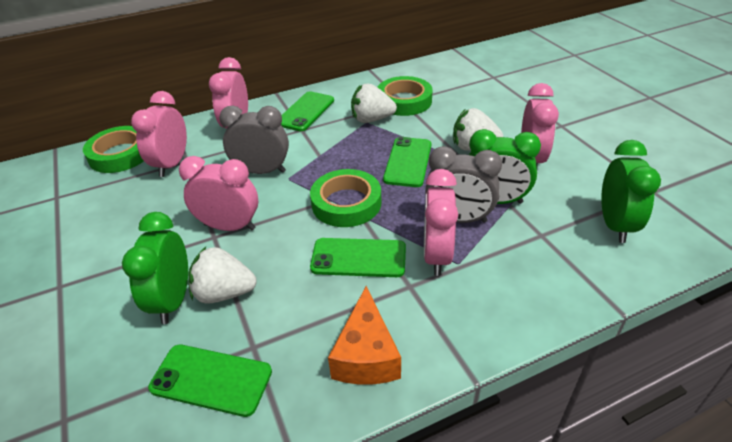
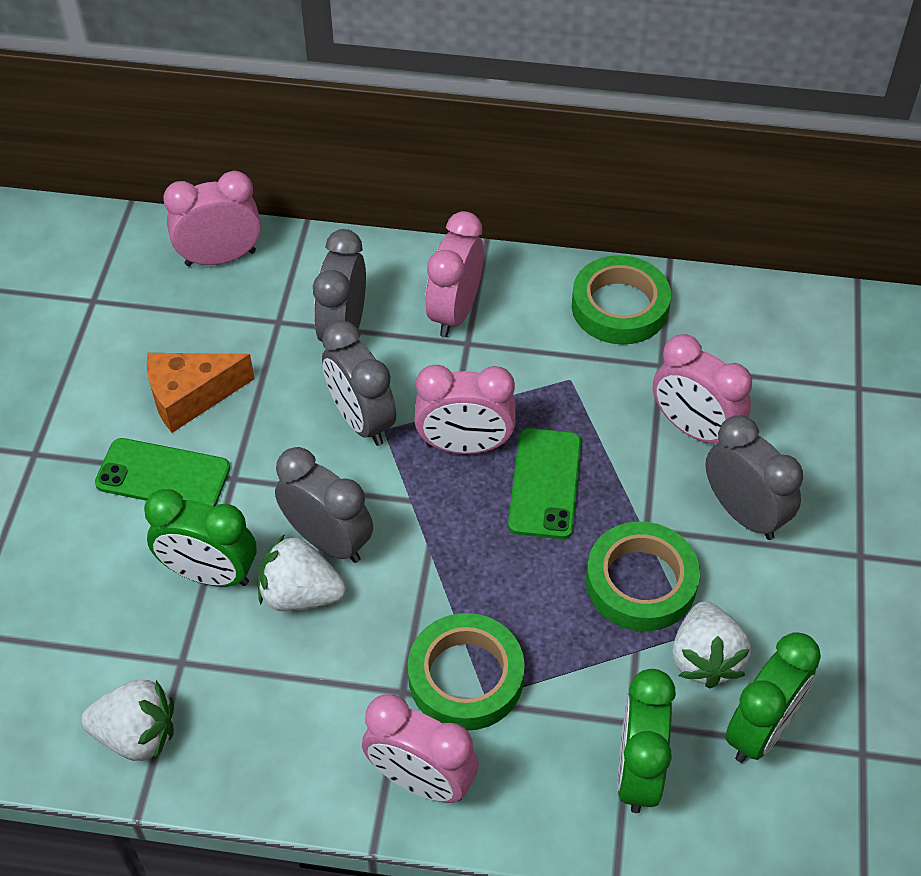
green phone: 4 -> 2
grey clock: 2 -> 4

